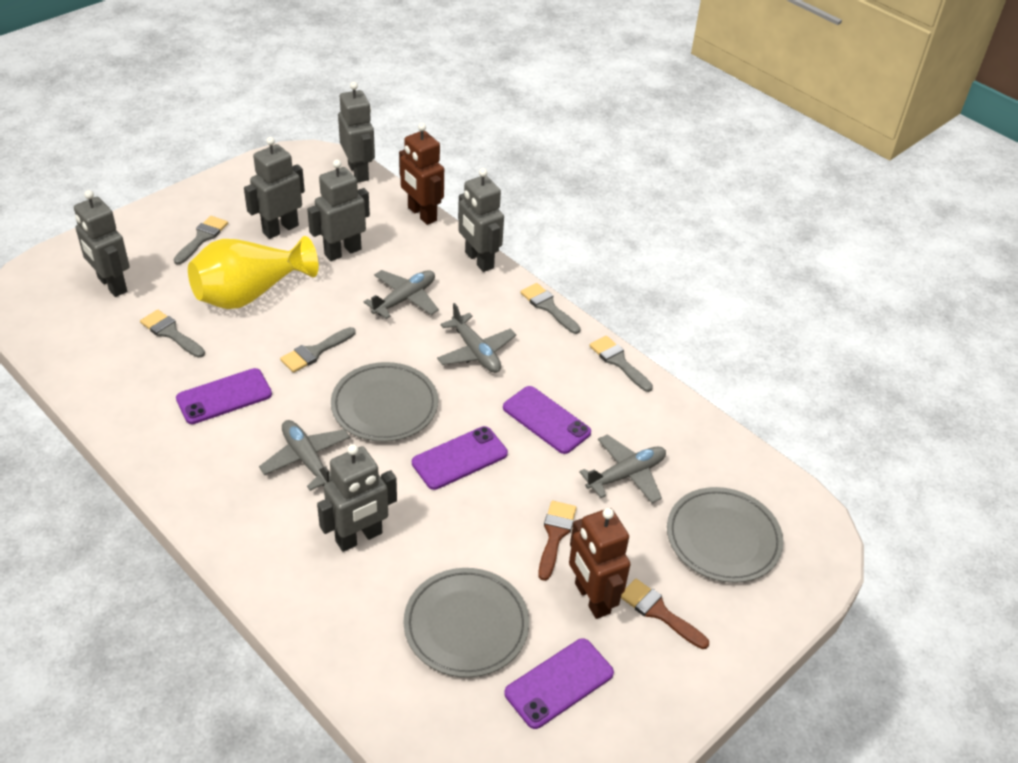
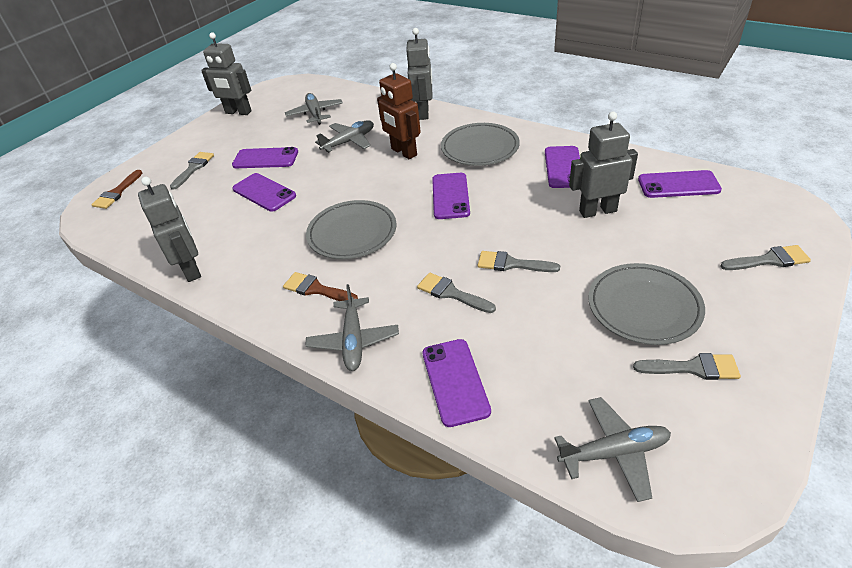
brown robot: 2 -> 1
grey robot: 6 -> 4
purple phone: 4 -> 6
yellow vase: 1 -> 0

